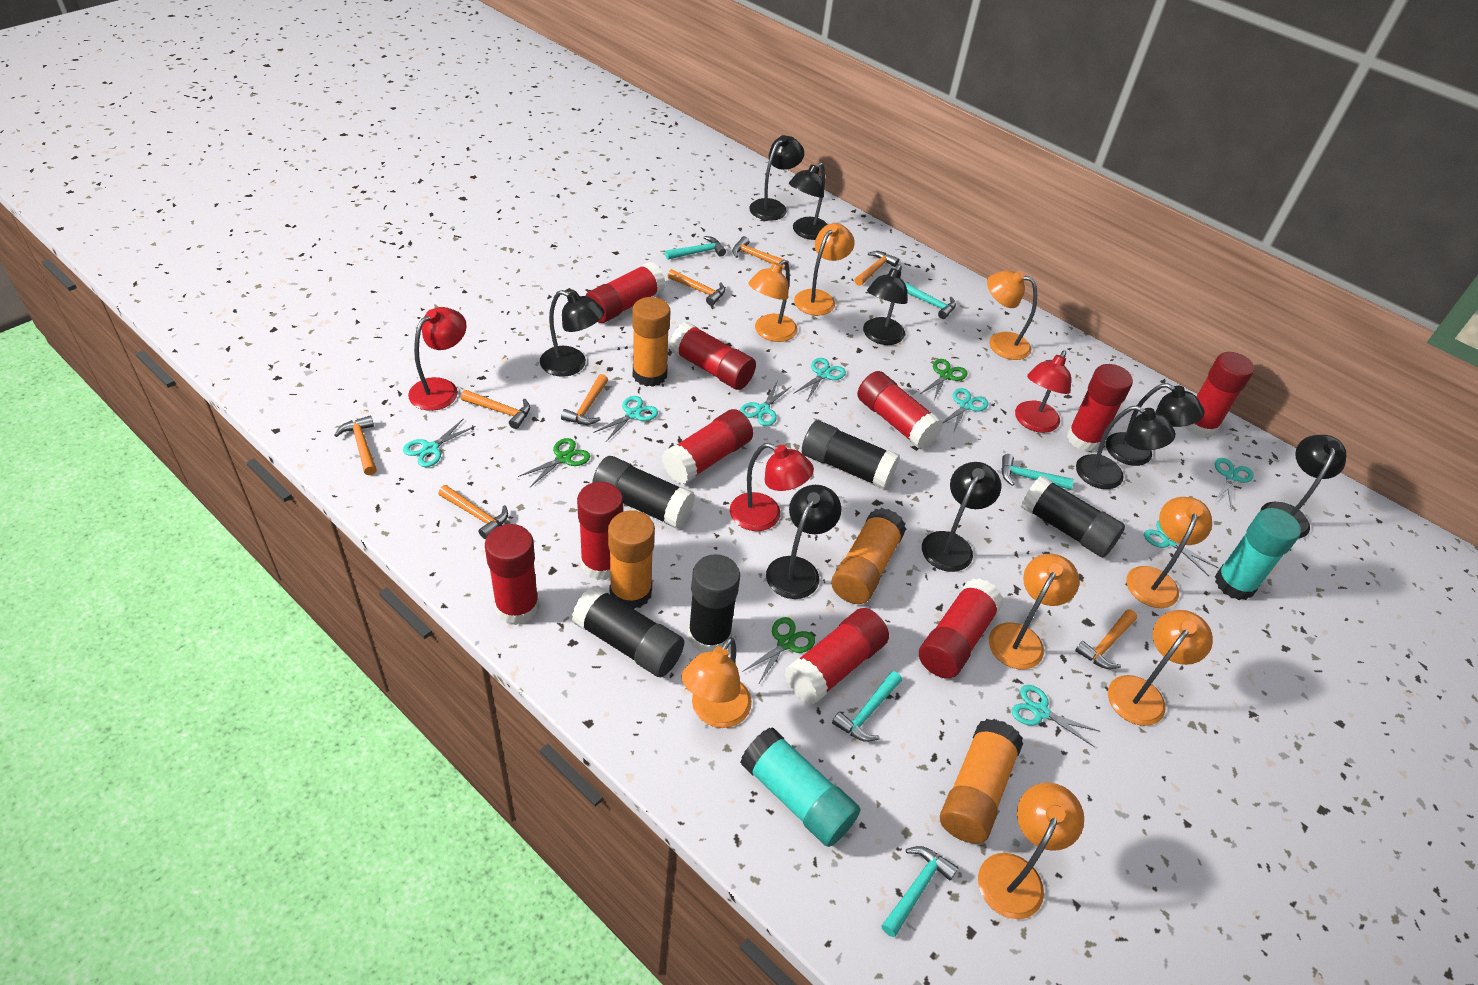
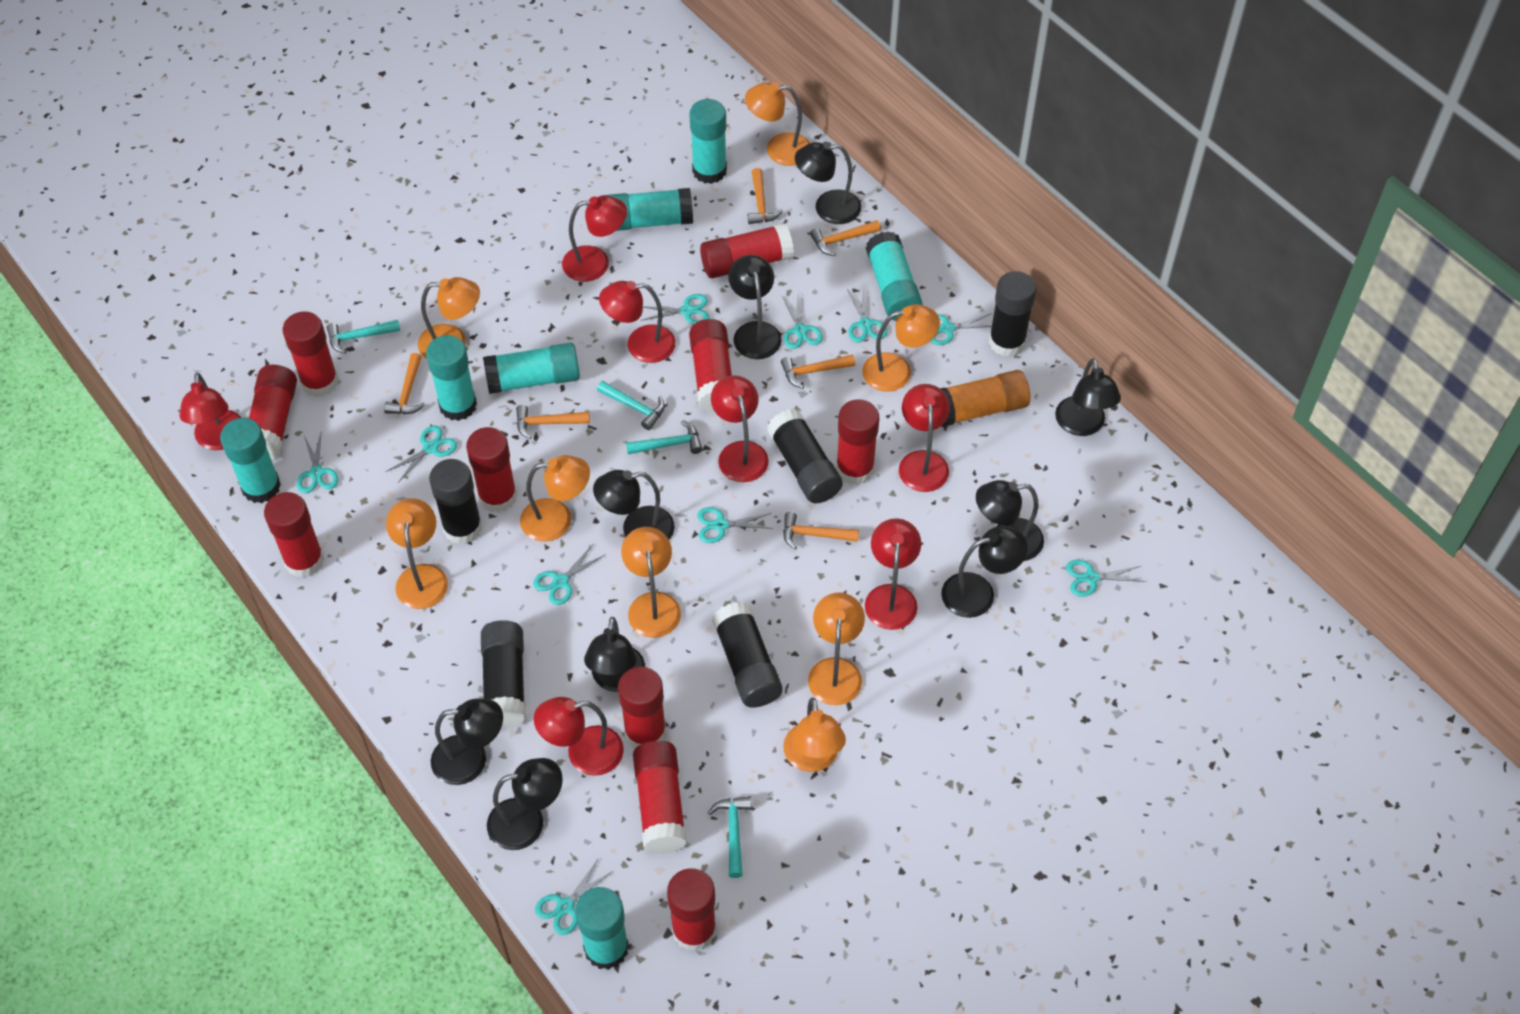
green scissors: 3 -> 0
orange glue stick: 4 -> 1
orange hammer: 8 -> 6
red lamp: 3 -> 7
turquoise glue stick: 2 -> 7
turquoise hammer: 5 -> 4
turquoise scissors: 8 -> 10

